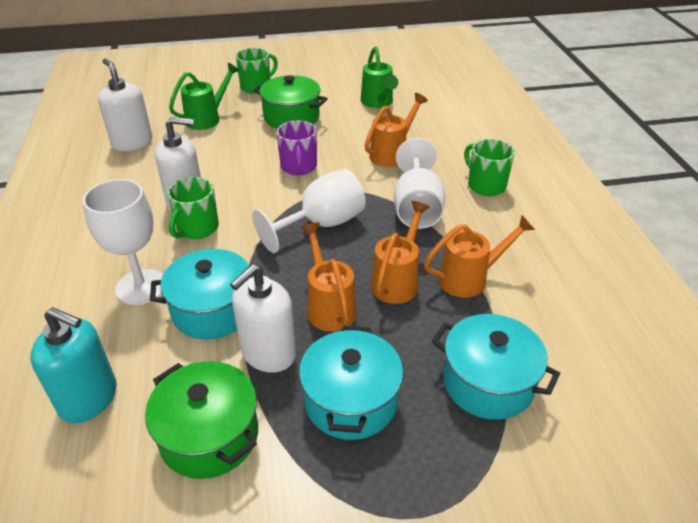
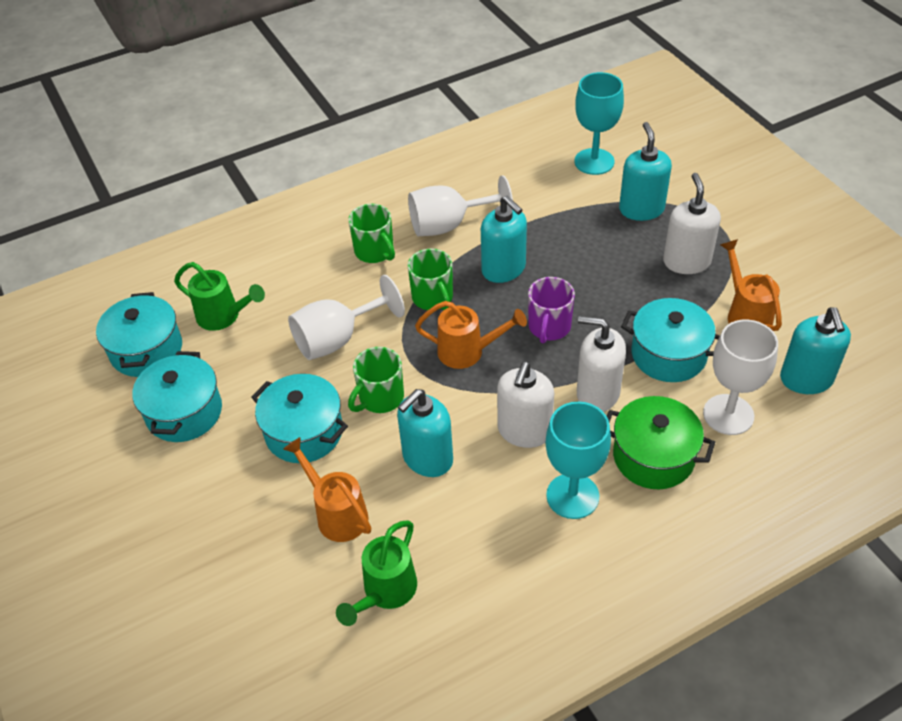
green pot: 2 -> 1
orange watering can: 4 -> 3
turquoise goblet: 0 -> 2
turquoise pot: 3 -> 4
turquoise soap dispenser: 1 -> 4

